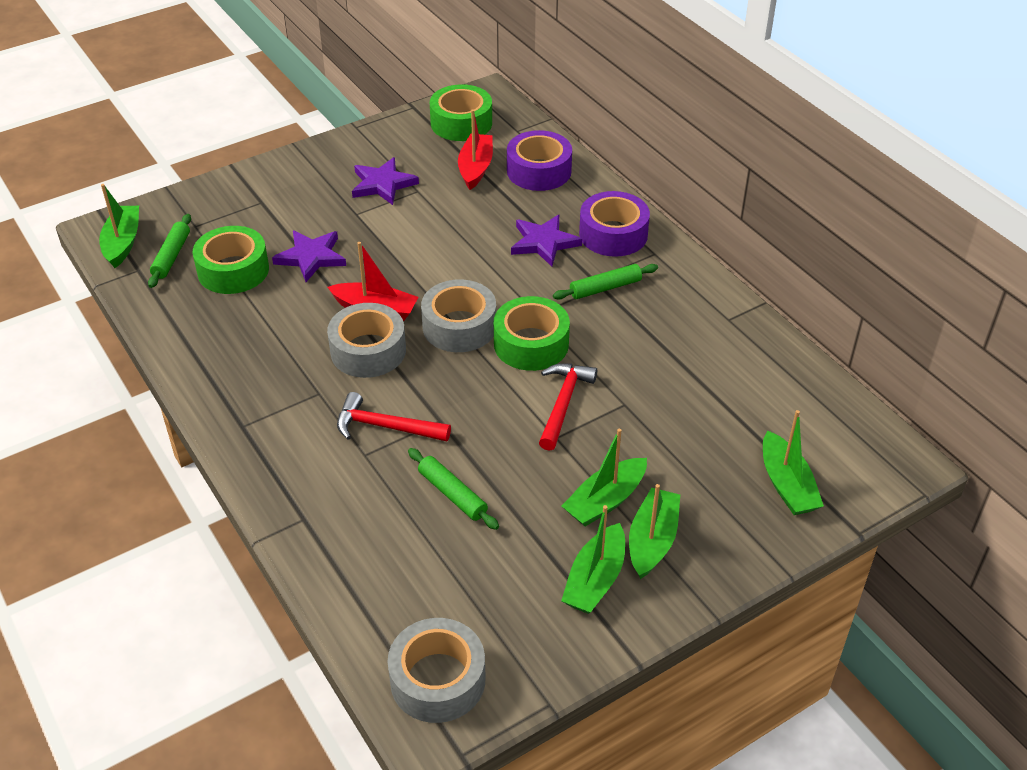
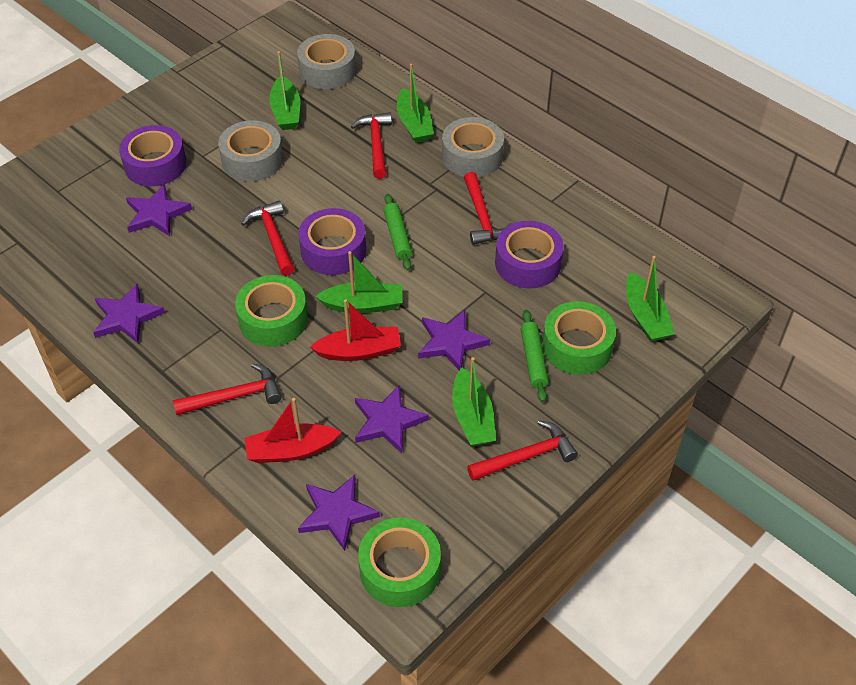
green rolling pin: 3 -> 2
purple star: 3 -> 5
purple tape: 2 -> 3
red hammer: 2 -> 5

